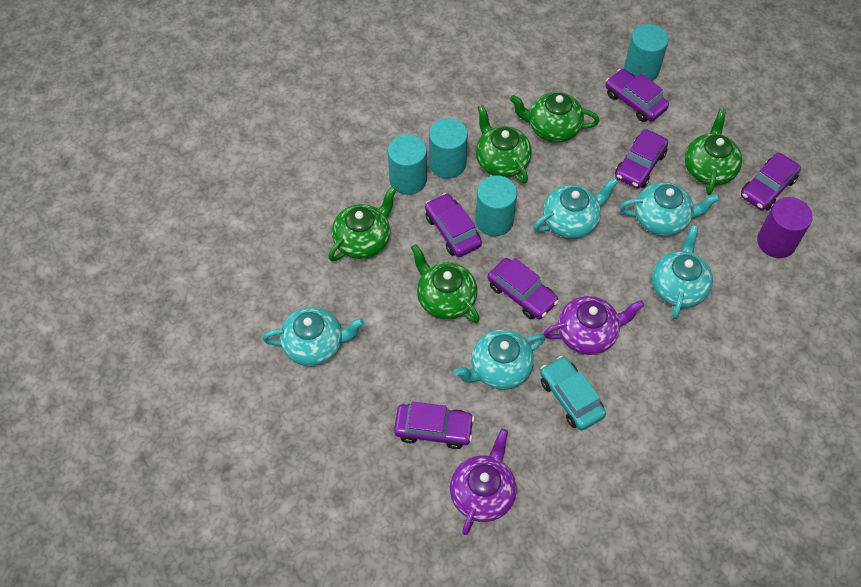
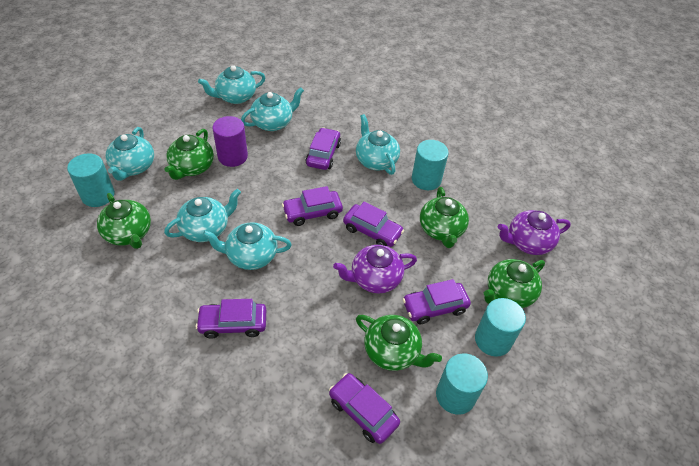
turquoise car: 1 -> 0
turquoise teapot: 5 -> 6

